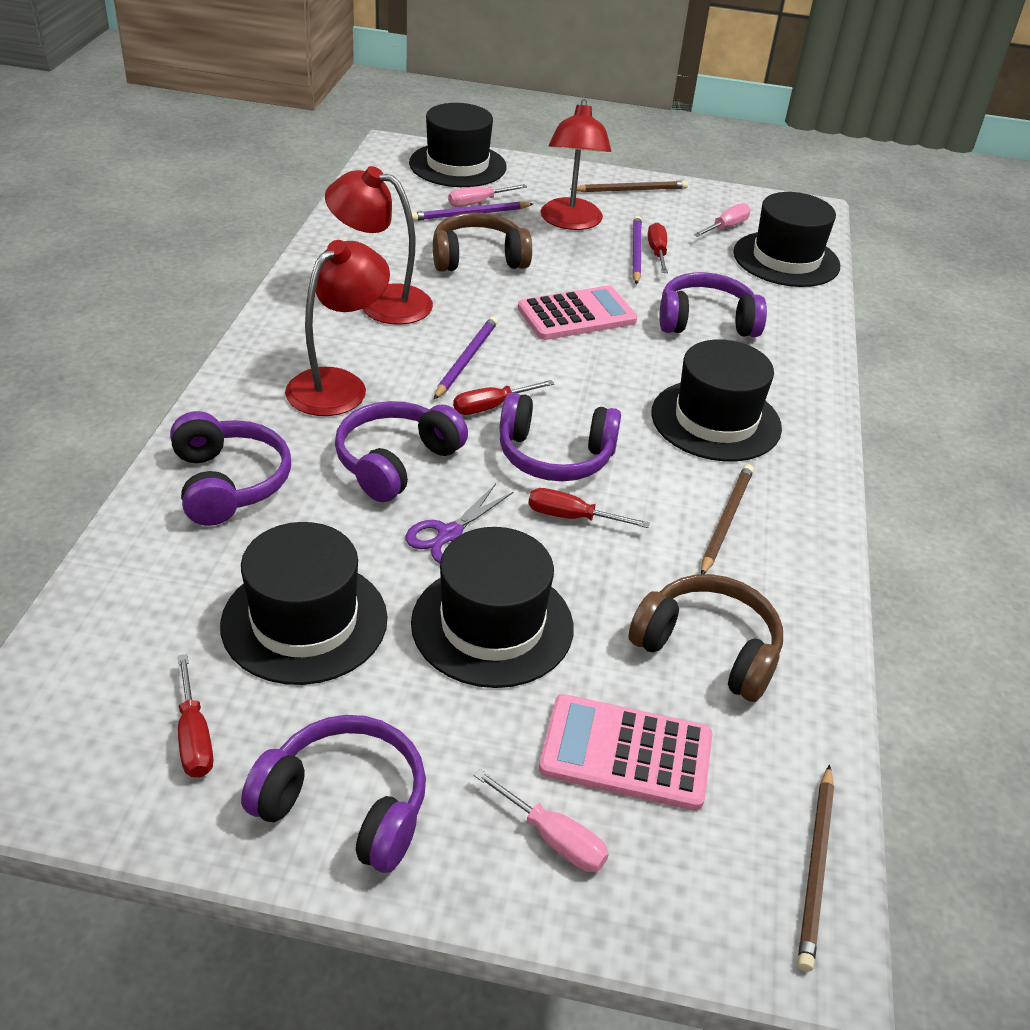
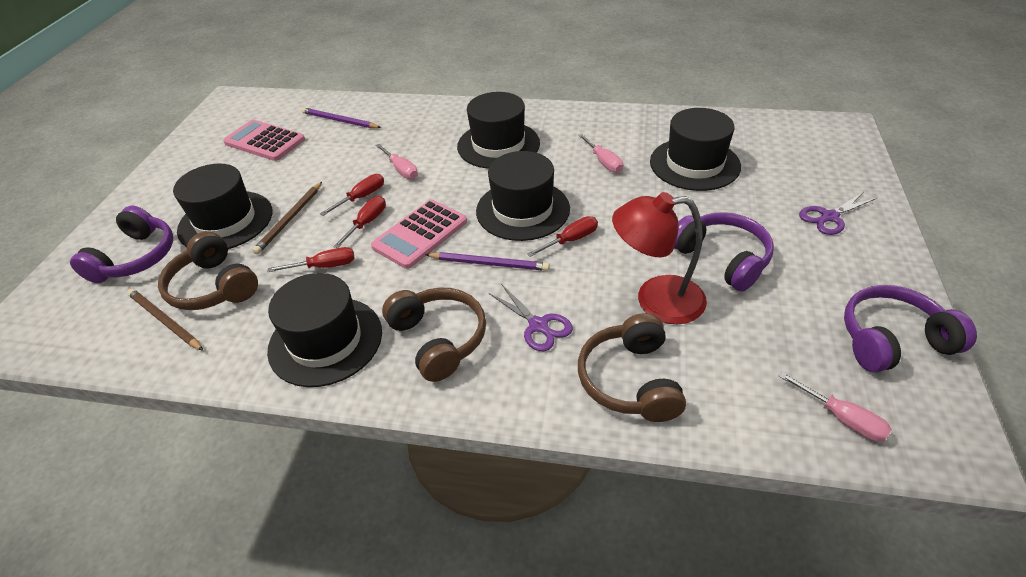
brown headphones: 2 -> 3
brown pencil: 3 -> 2
purple headphones: 5 -> 3
purple pencil: 3 -> 2
purple scissors: 1 -> 2
red lamp: 3 -> 1

